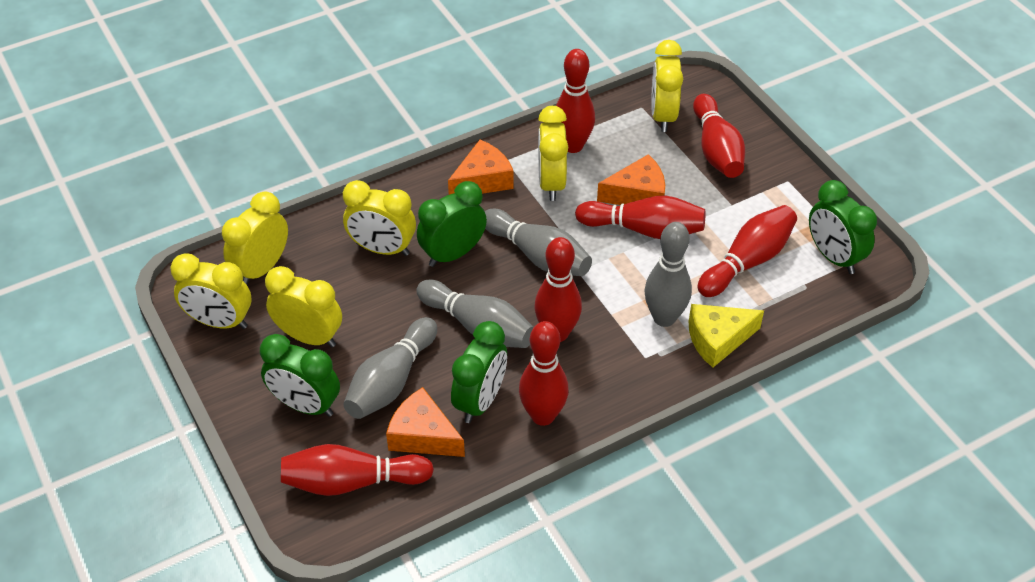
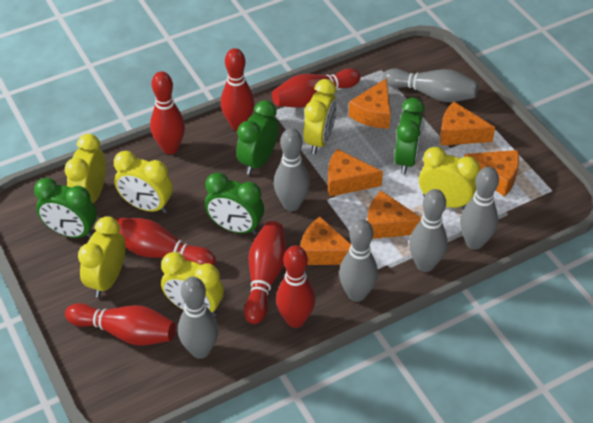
grey bowling pin: 4 -> 6
orange cheese: 3 -> 6
yellow cheese: 1 -> 0

